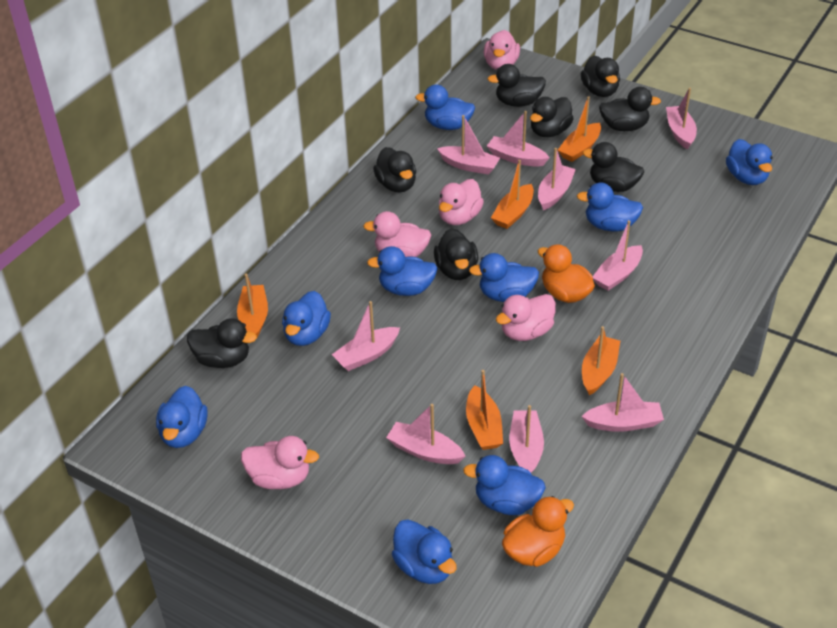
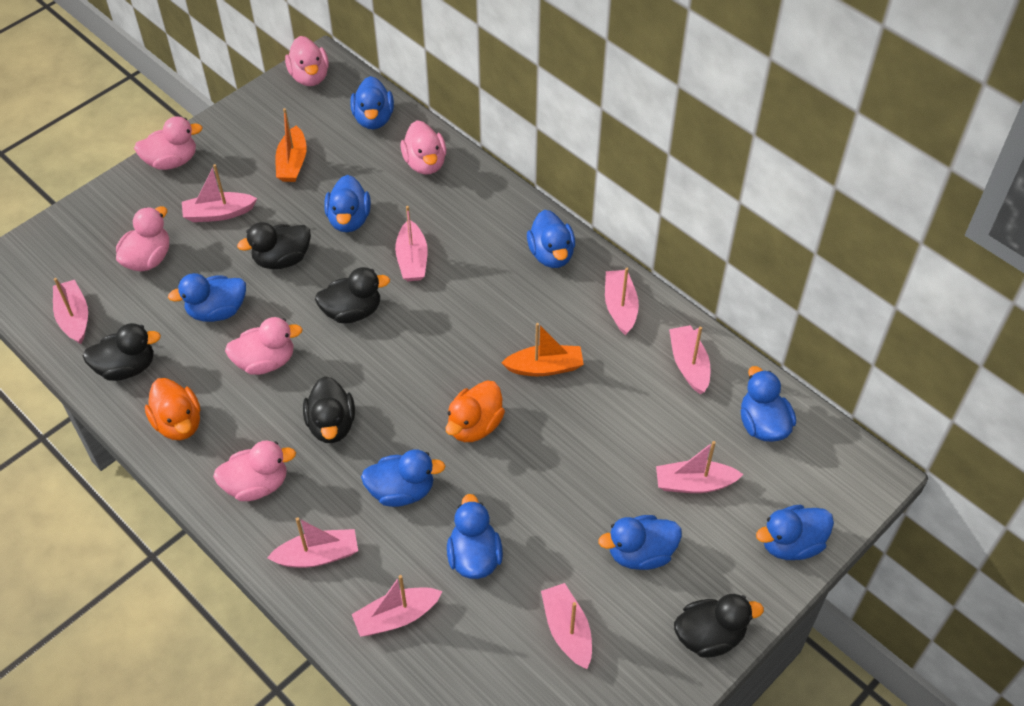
black duck: 8 -> 5
orange boat: 5 -> 2
pink duck: 5 -> 6

